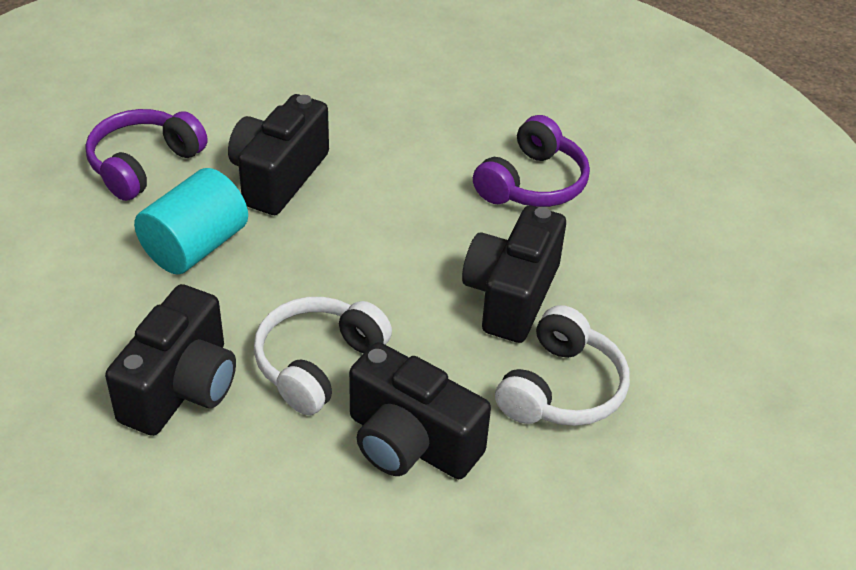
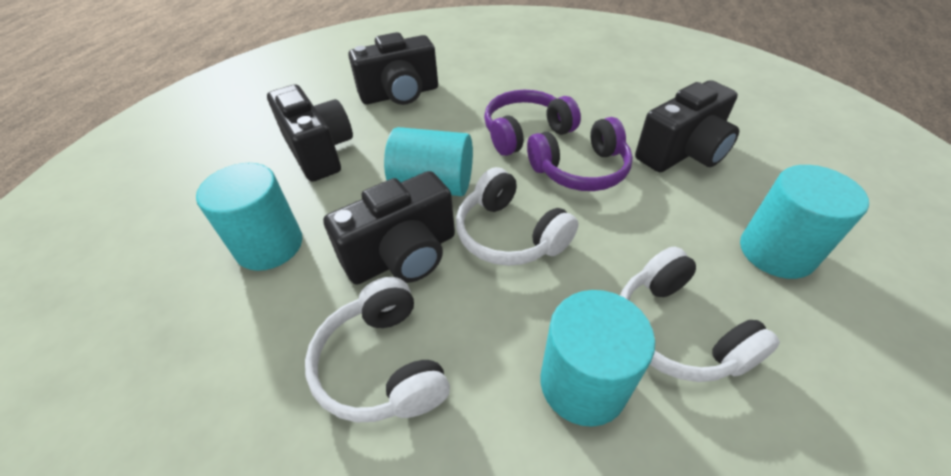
turquoise cylinder: 1 -> 4
white headphones: 2 -> 3

